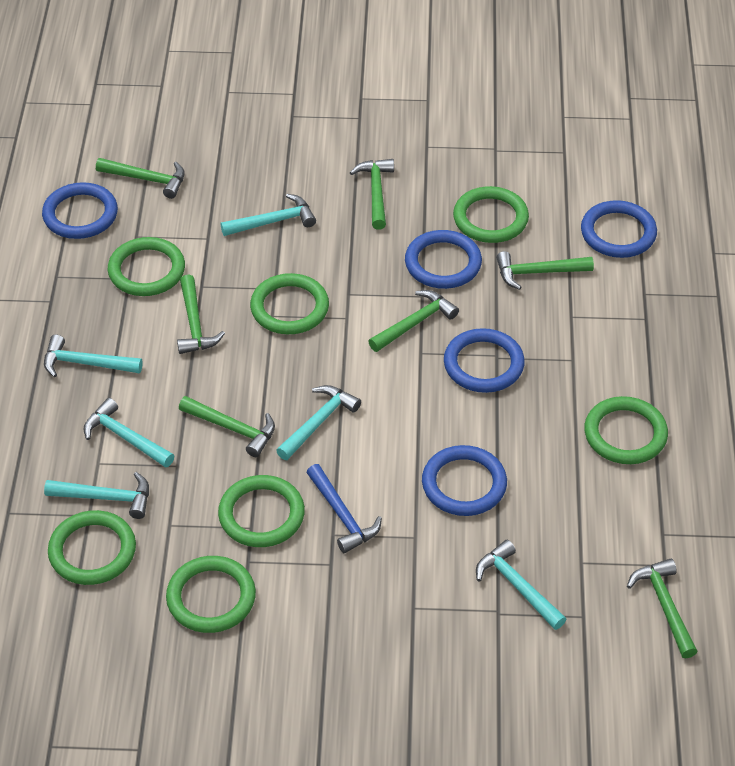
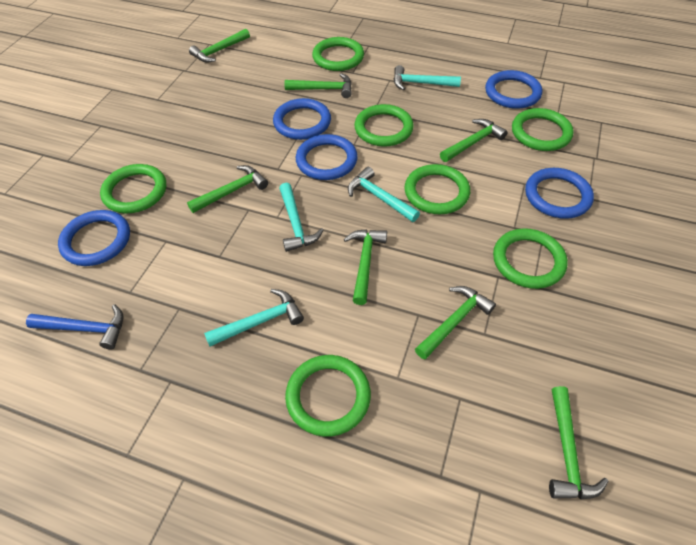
turquoise hammer: 6 -> 4

